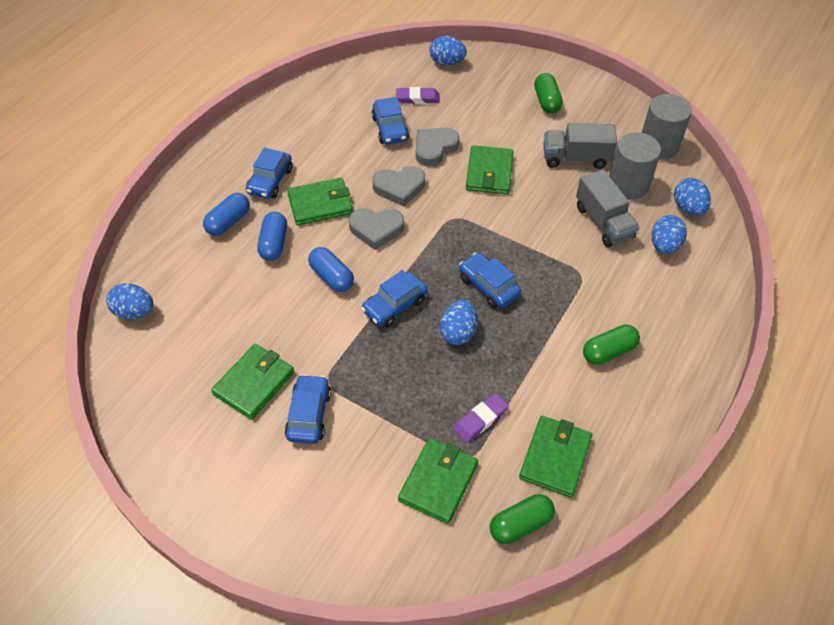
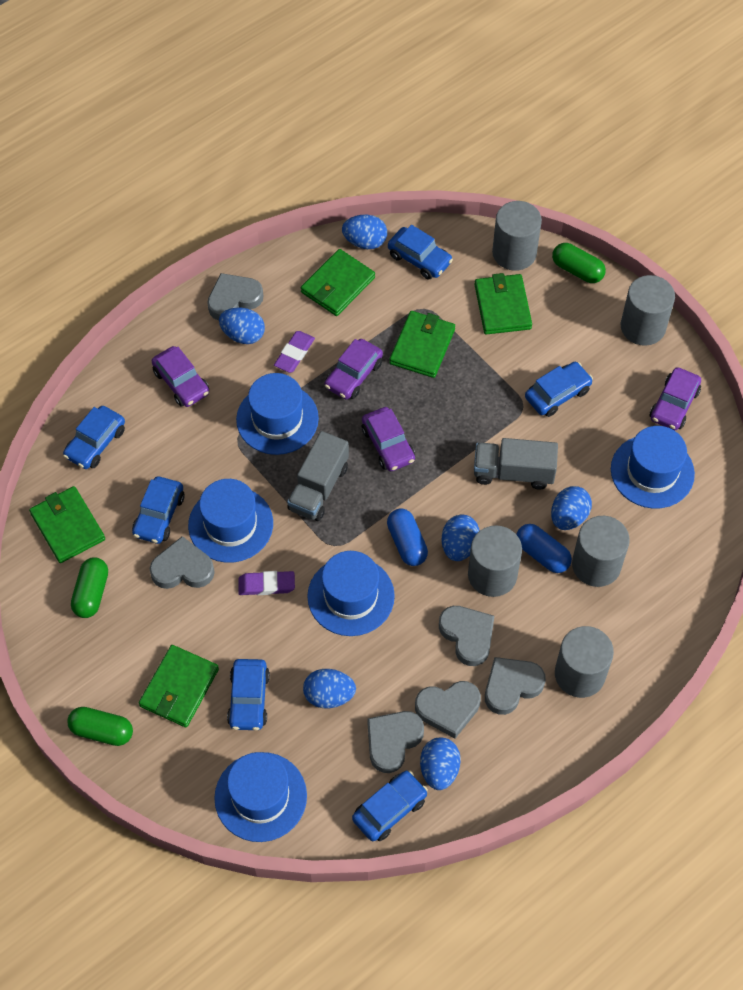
blue capsule: 3 -> 2
blue car: 5 -> 6
blue egg: 5 -> 6
blue hat: 0 -> 5
grey cylinder: 2 -> 5
grey heart: 3 -> 6
purple car: 0 -> 4

